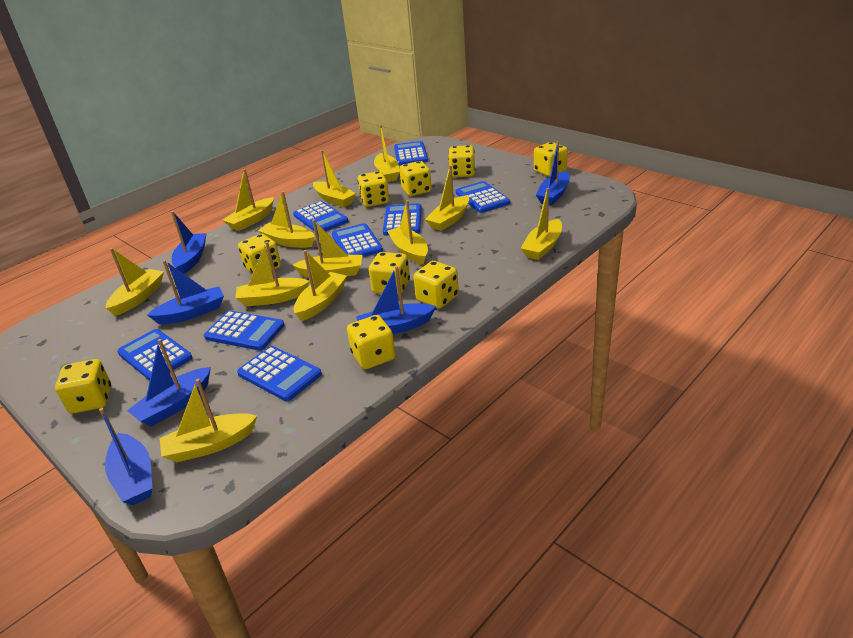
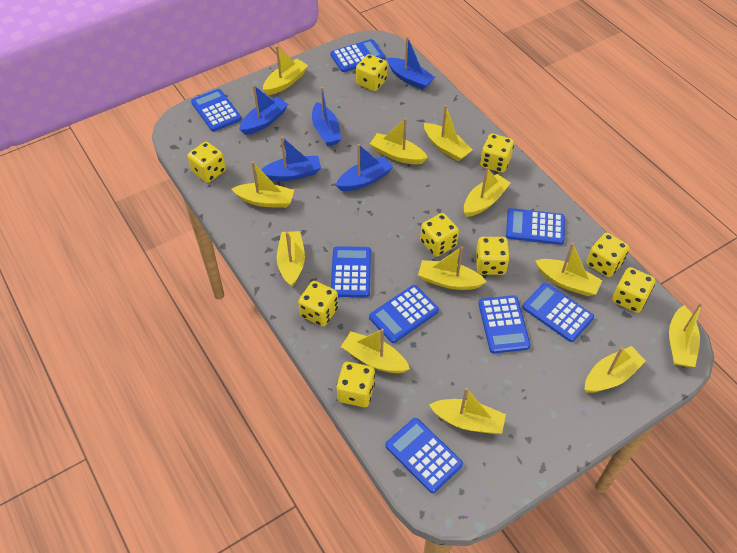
blue boat: 6 -> 5

